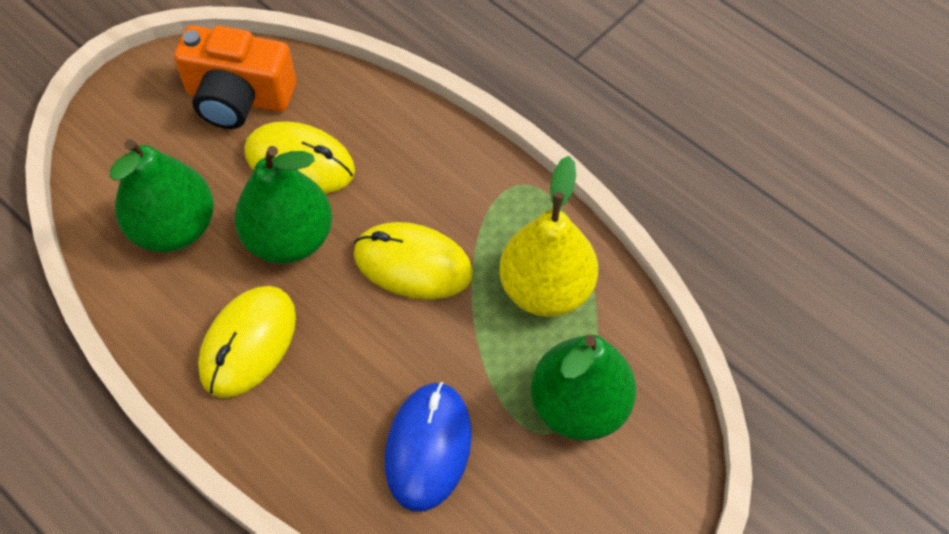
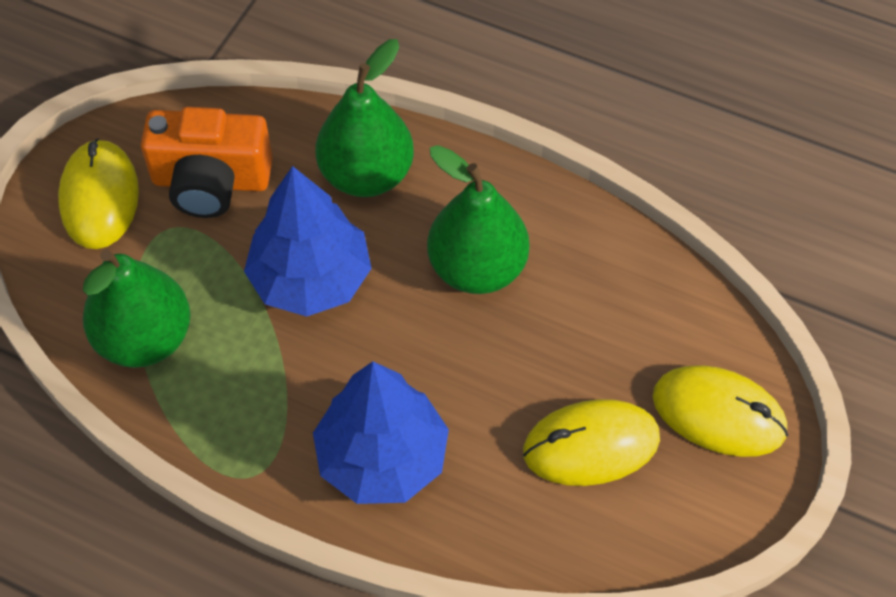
blue mouse: 1 -> 0
blue tree: 0 -> 2
yellow pear: 1 -> 0

